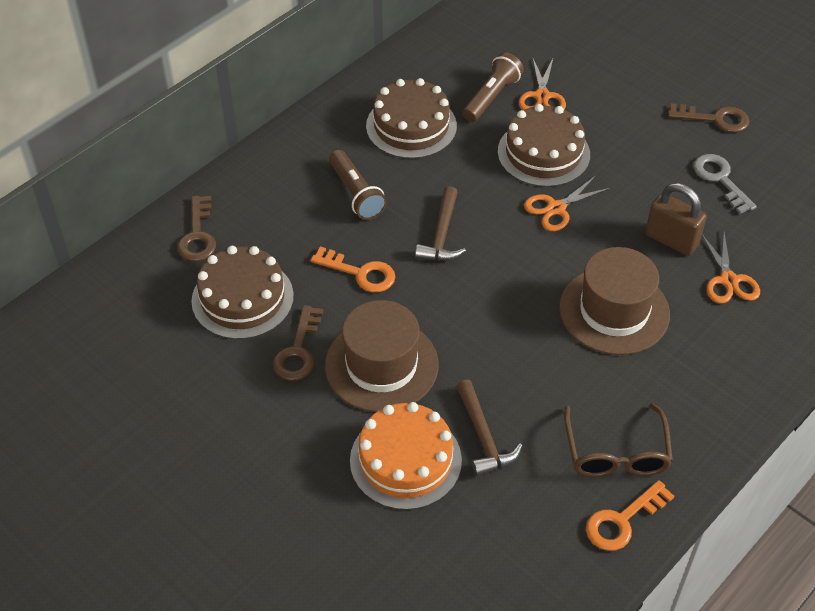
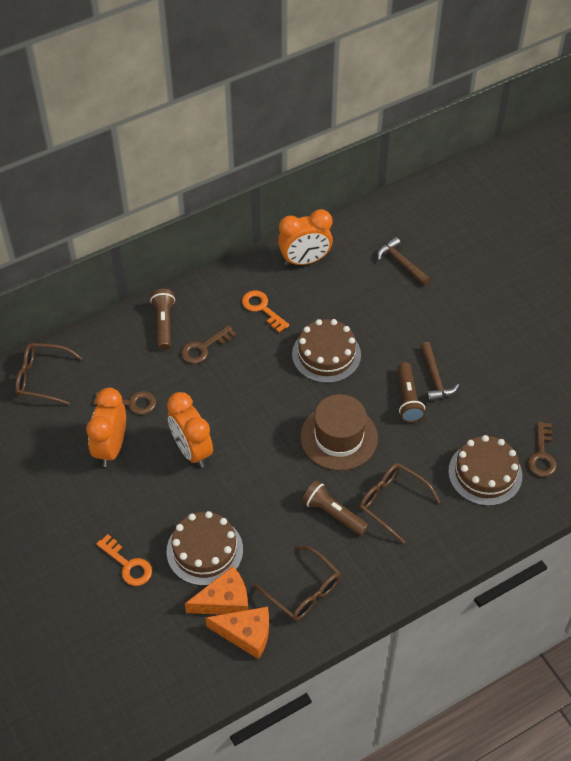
brown flashlight: 2 -> 3
brown glasses: 1 -> 3
brown hat: 2 -> 1
brown padlock: 1 -> 0
grey key: 1 -> 0
orange cake: 1 -> 0
orange cheese: 0 -> 2
orange clock: 0 -> 3
orange scissors: 3 -> 0

